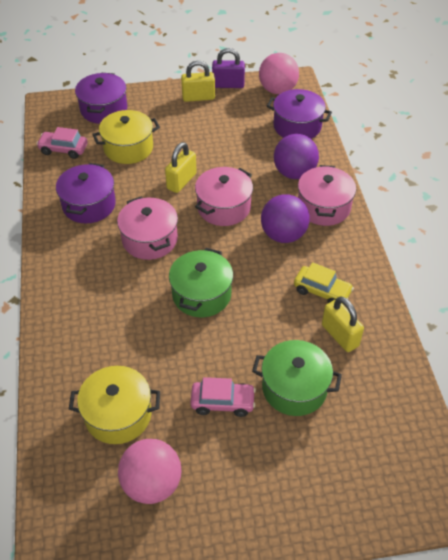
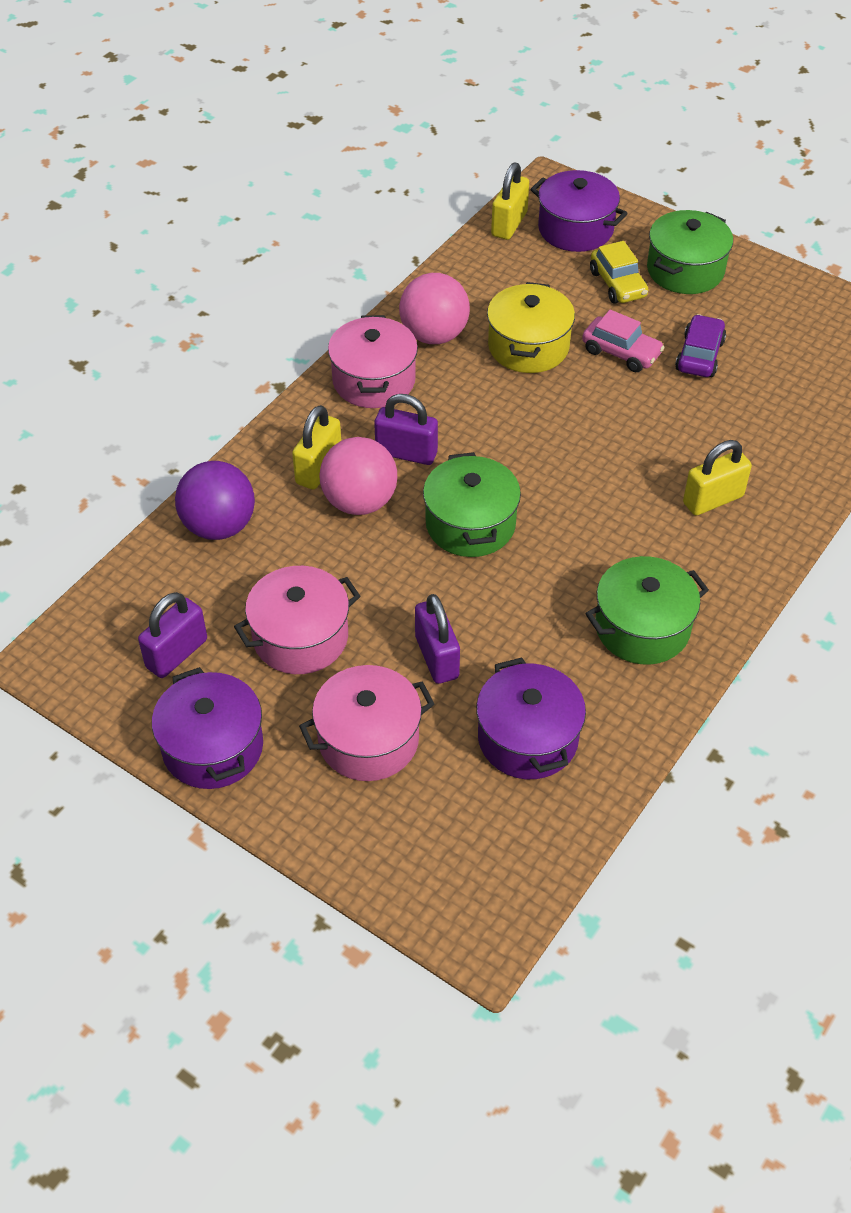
green pot: 2 -> 3
pink car: 2 -> 1
purple ball: 2 -> 1
purple car: 0 -> 1
purple padlock: 1 -> 3
yellow pot: 2 -> 1

